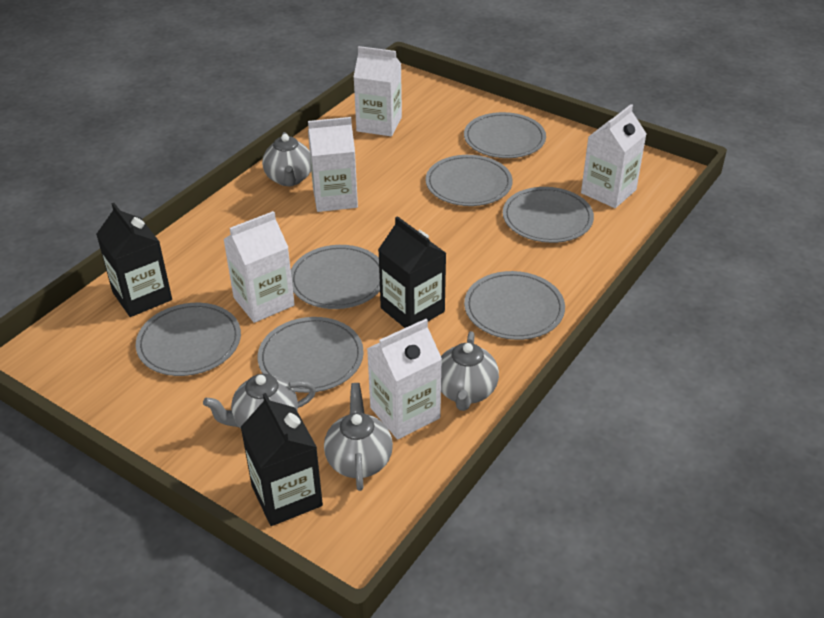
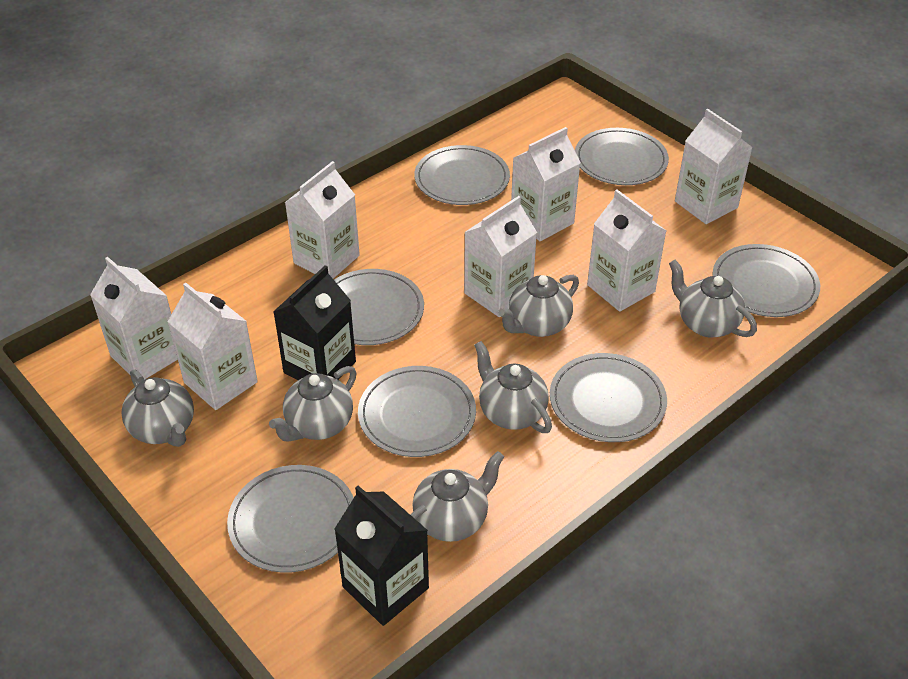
black carton: 3 -> 2
grey teapot: 4 -> 6
white carton: 5 -> 7

